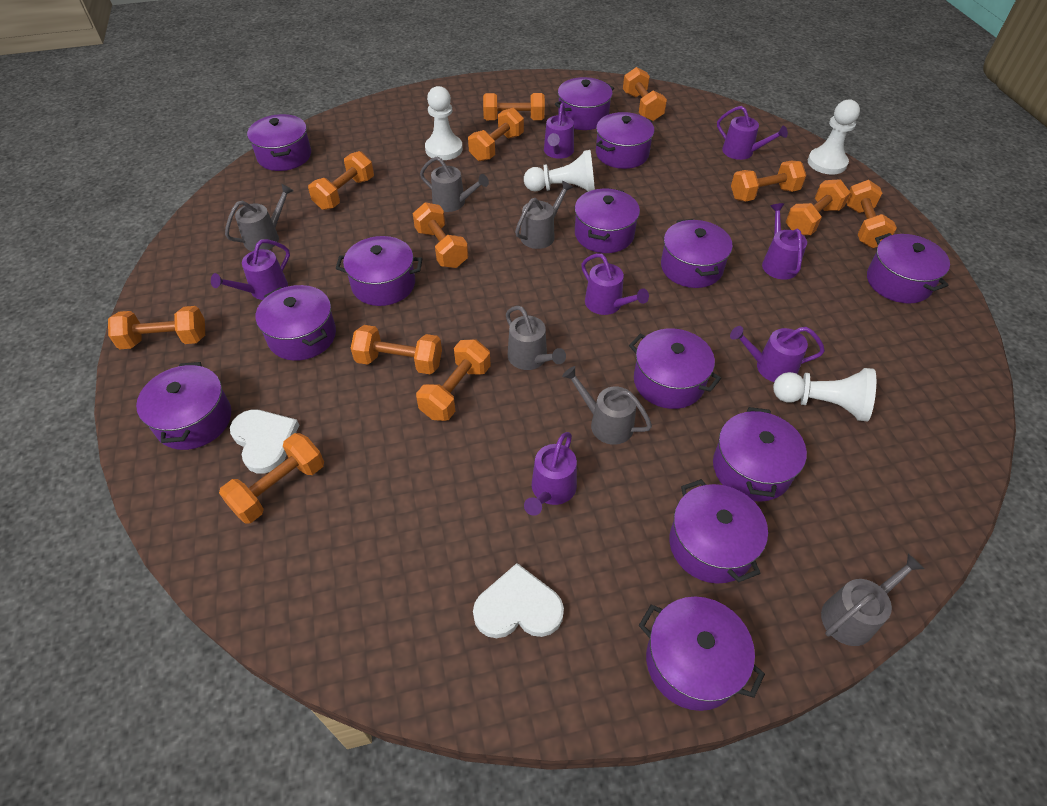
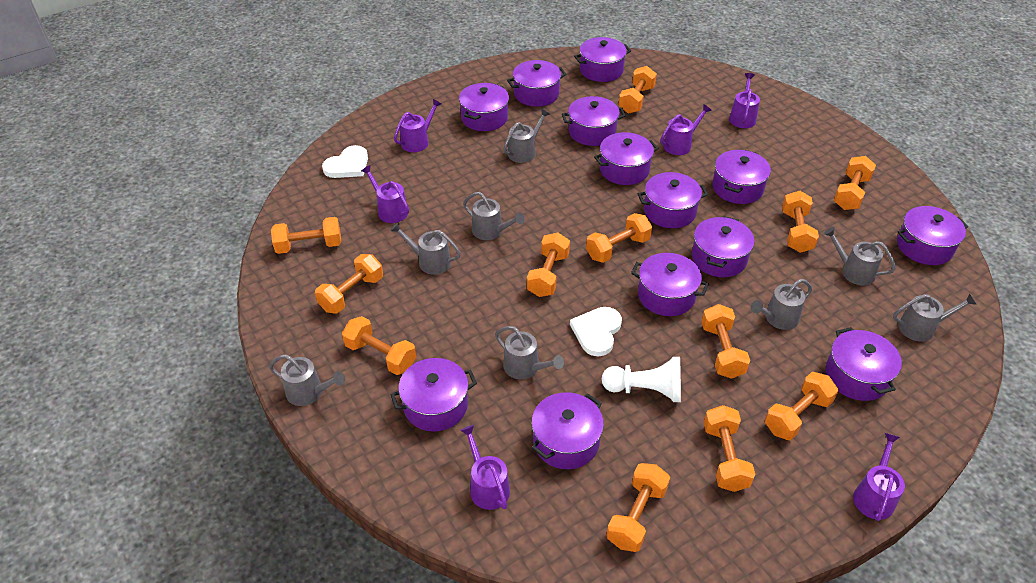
grey watering can: 6 -> 8
purple watering can: 7 -> 6
white pawn: 4 -> 1

